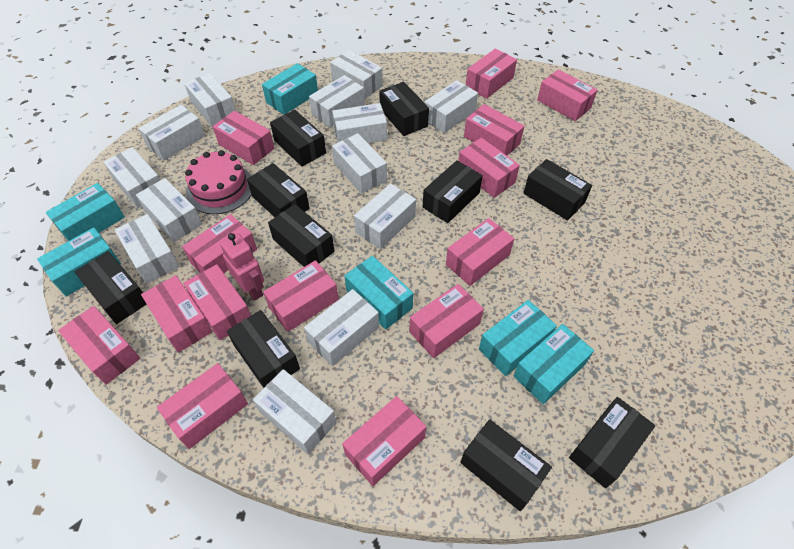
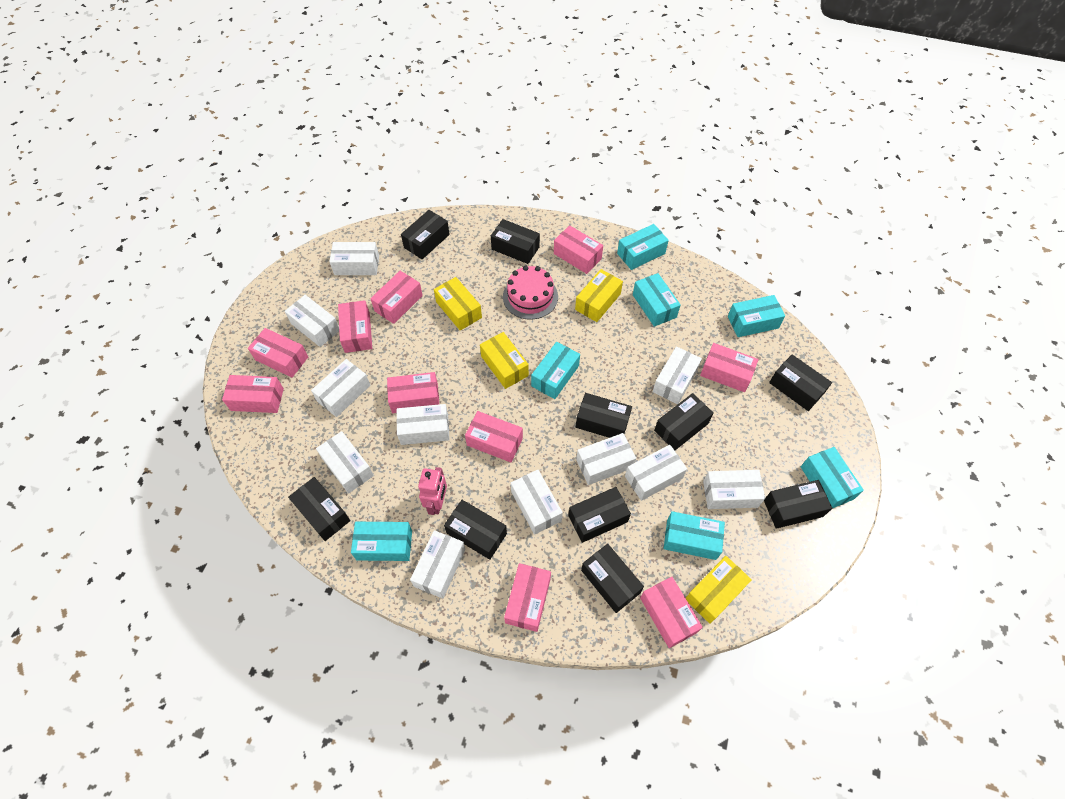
pink box: 14 -> 10
turquoise box: 6 -> 7
white box: 13 -> 11
yellow box: 0 -> 4

